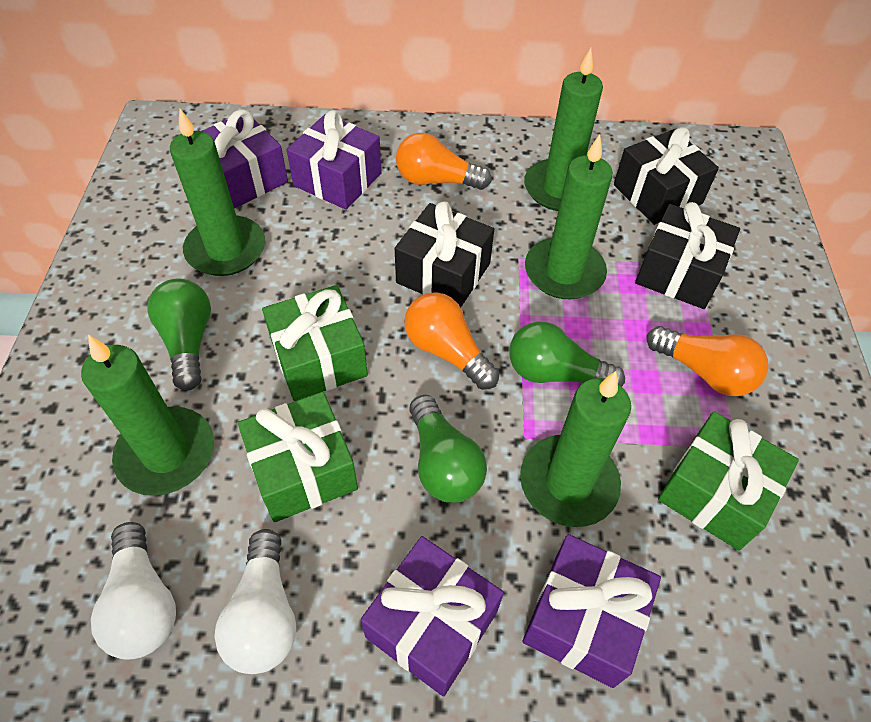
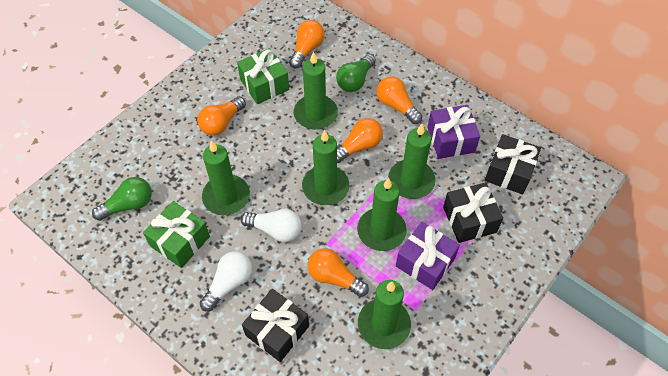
green candle: 5 -> 6
green gift: 3 -> 2
green light bulb: 3 -> 2
orange light bulb: 3 -> 5
purple gift: 4 -> 2

